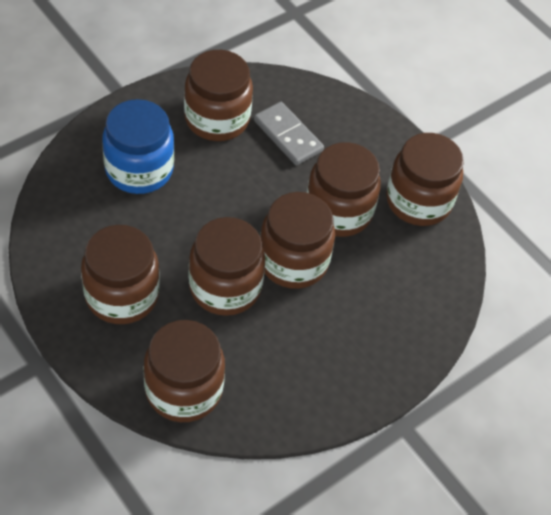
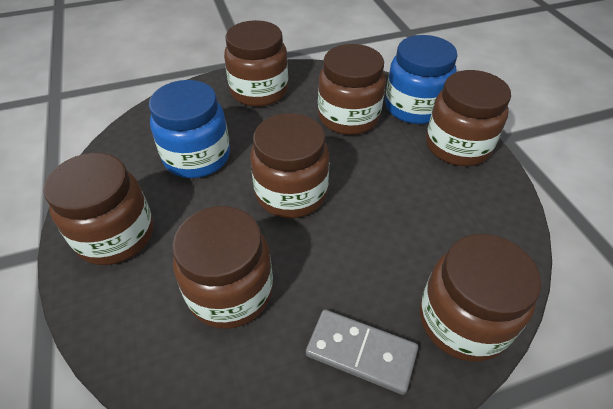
blue jar: 1 -> 2

